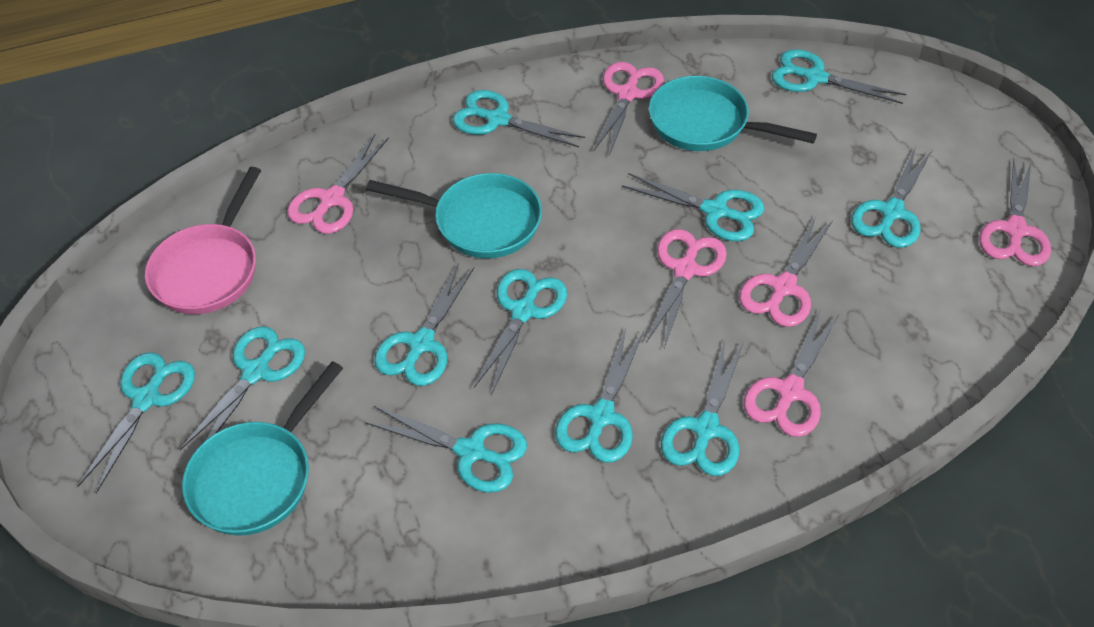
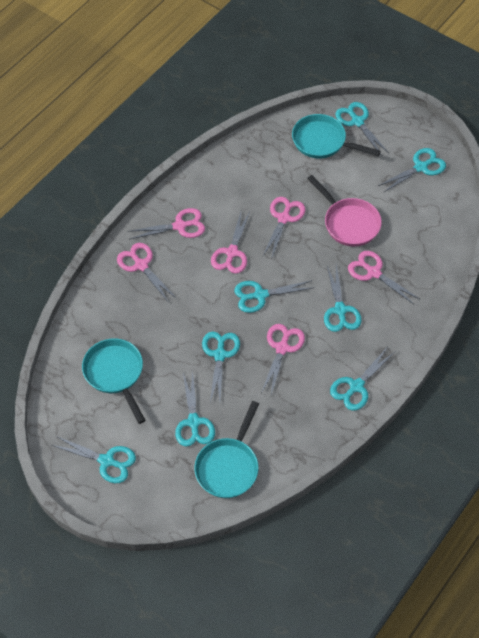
turquoise scissors: 11 -> 8

